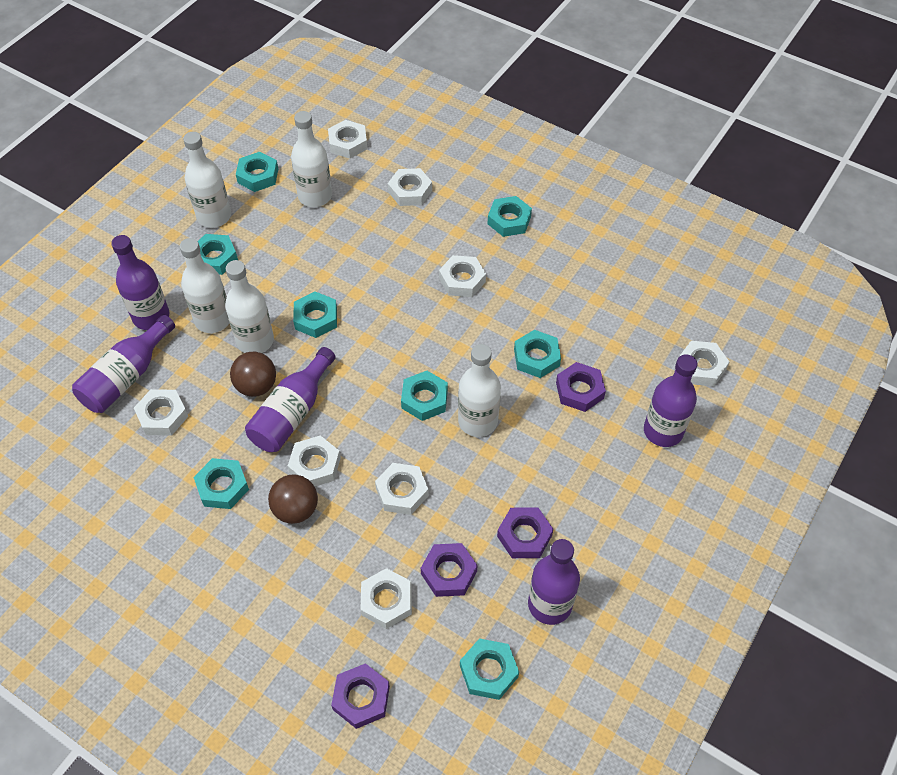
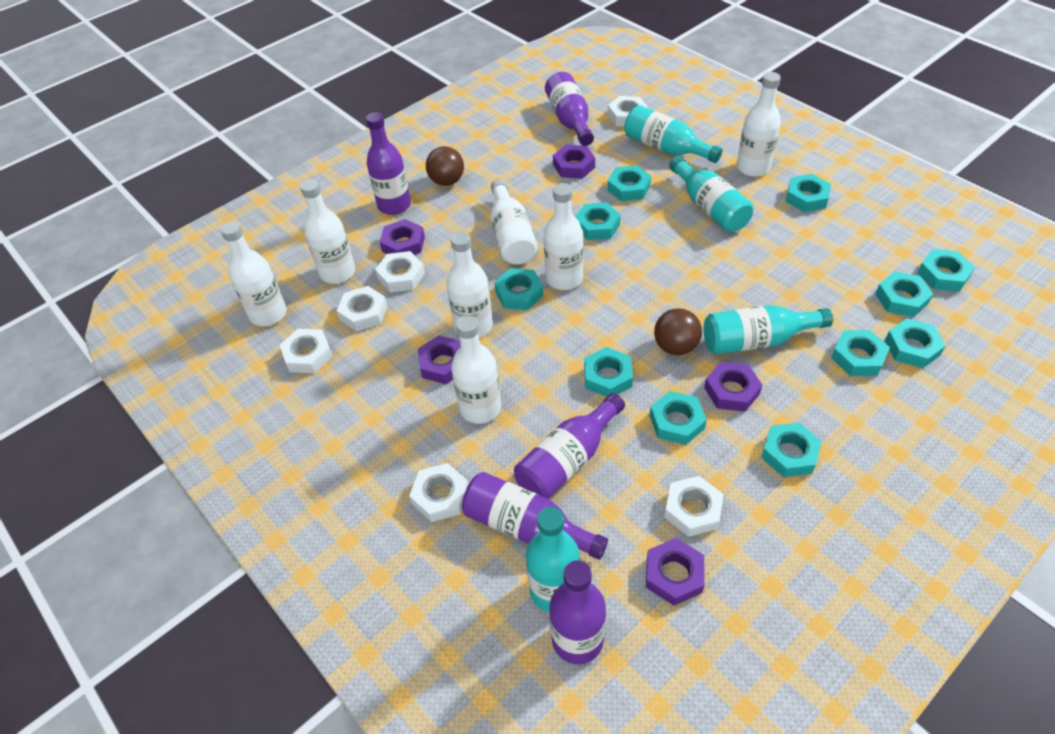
purple nut: 4 -> 5
turquoise bottle: 0 -> 4
turquoise nut: 8 -> 11
white bottle: 5 -> 7
white nut: 8 -> 6

